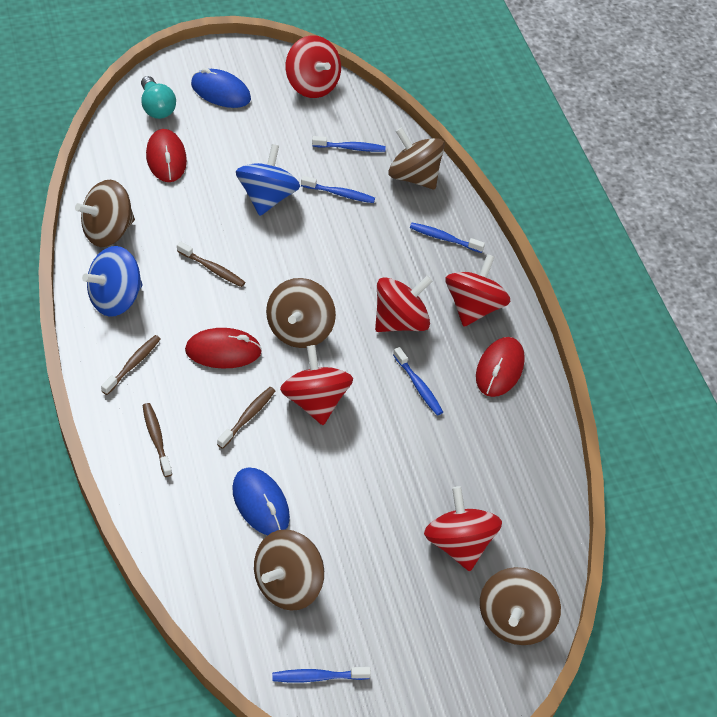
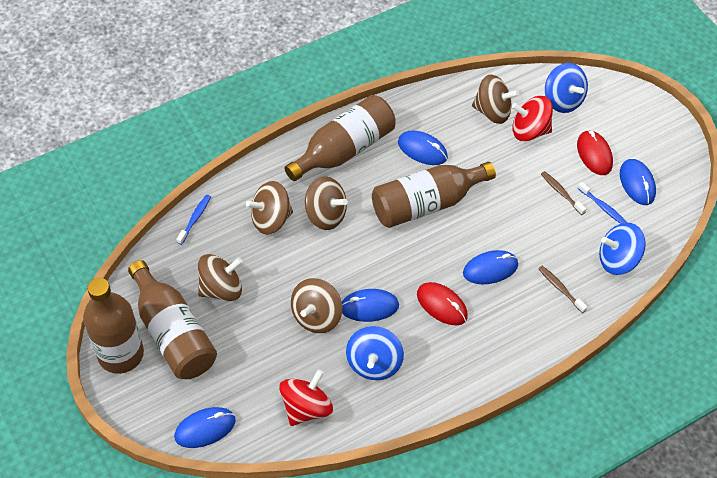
blue mouse: 2 -> 5
blue spinning top: 2 -> 3
blue toothbrush: 5 -> 2
brown bottle: 0 -> 4
brown toothbrush: 4 -> 2
red mouse: 3 -> 2
red spinning top: 5 -> 2
turquoise light bulb: 1 -> 0

